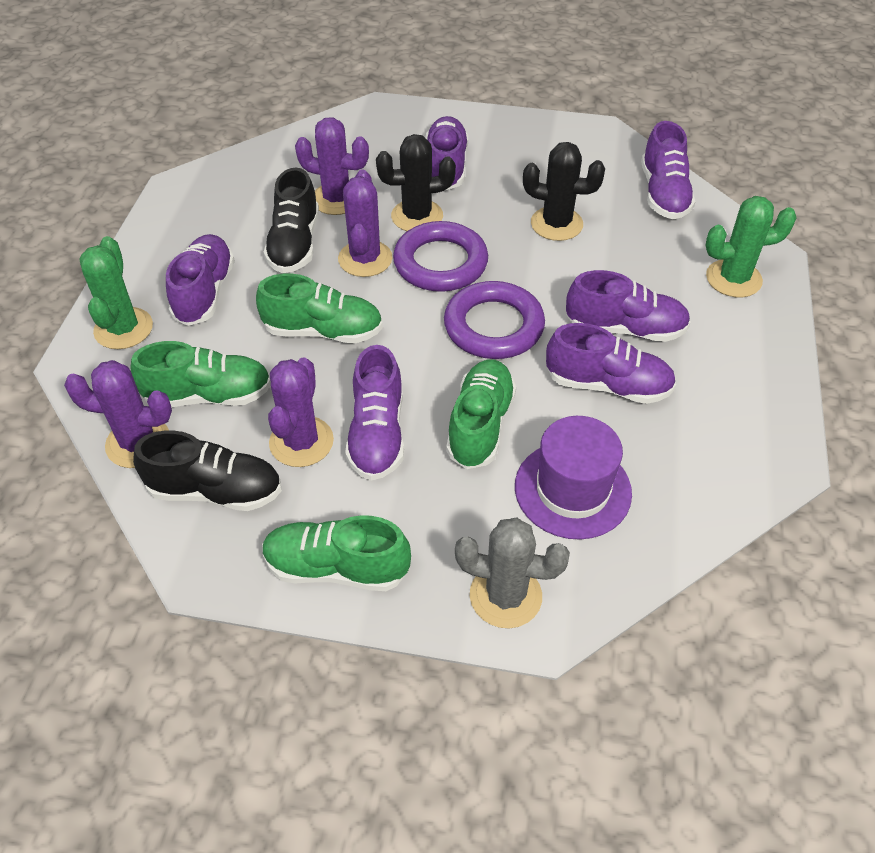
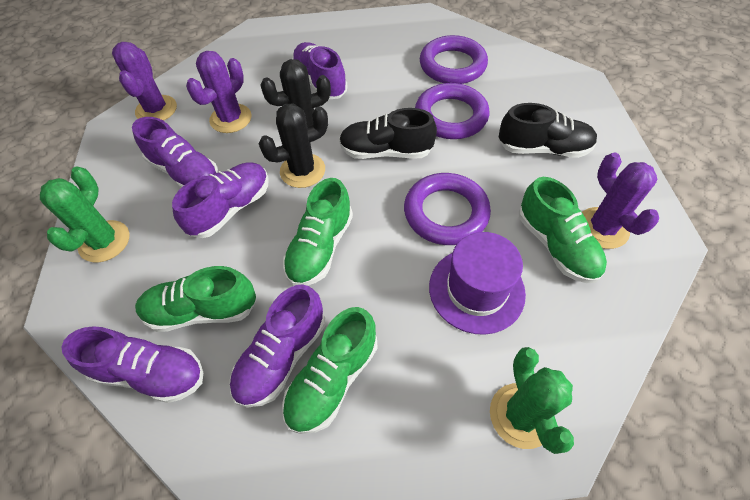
grey cactus: 1 -> 0
purple cactus: 4 -> 3
purple ring: 2 -> 3
purple shoe: 6 -> 5

